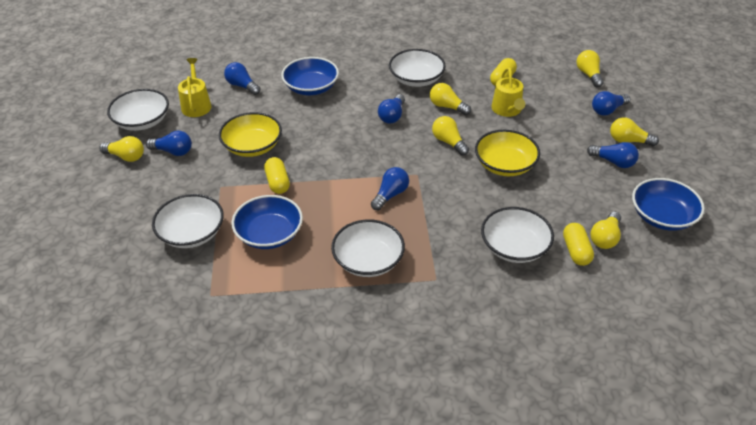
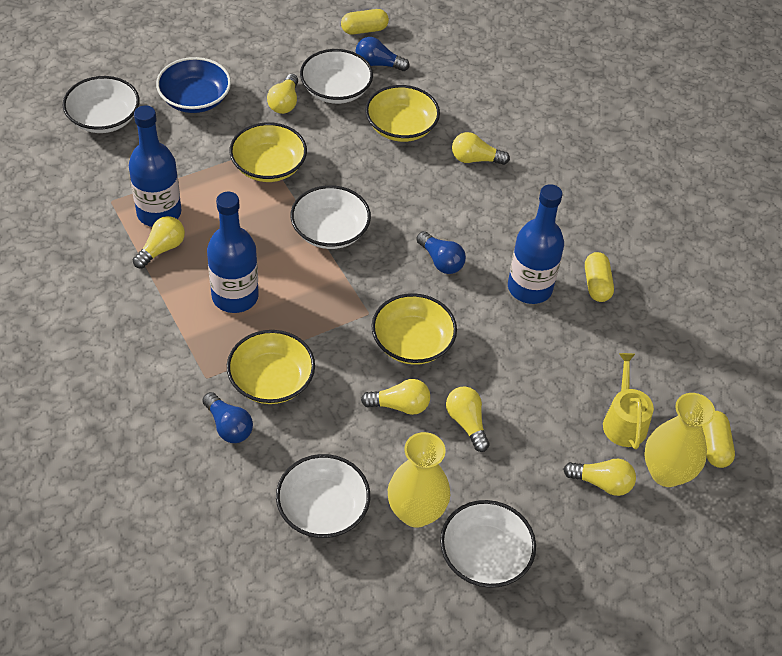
blue bottle: 0 -> 3
blue bowl: 3 -> 1
blue light bulb: 6 -> 3
yellow bowl: 2 -> 4
yellow vase: 0 -> 2
yellow watering can: 2 -> 1

